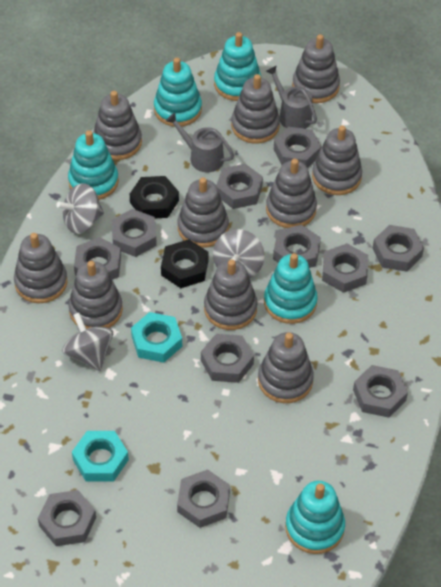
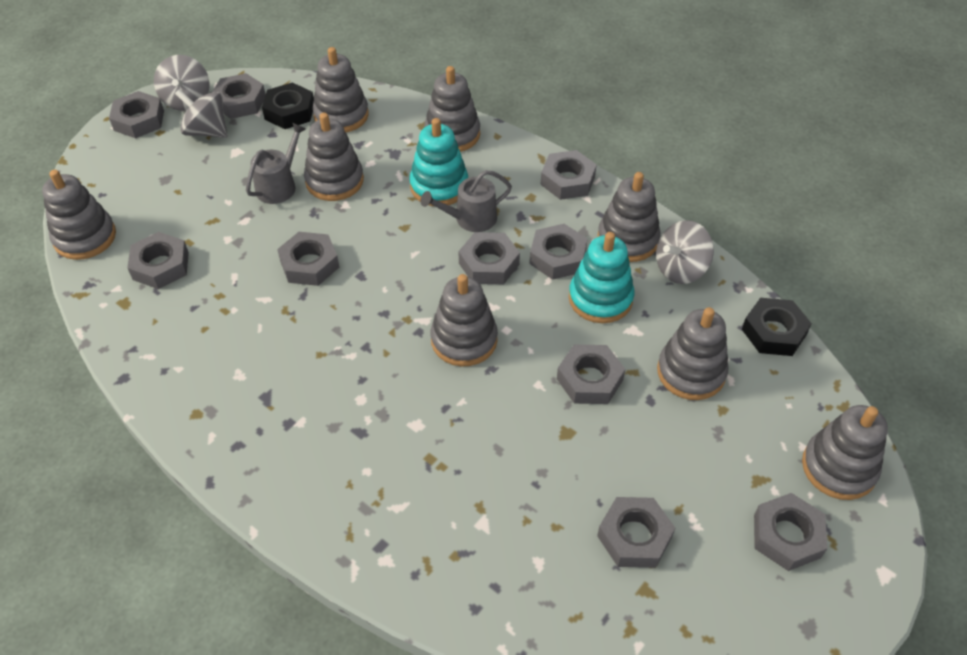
grey nut: 11 -> 10
grey stacking toy: 10 -> 8
turquoise nut: 2 -> 0
turquoise stacking toy: 5 -> 2

